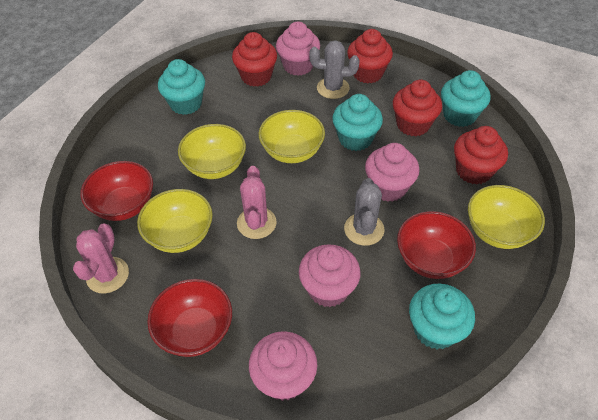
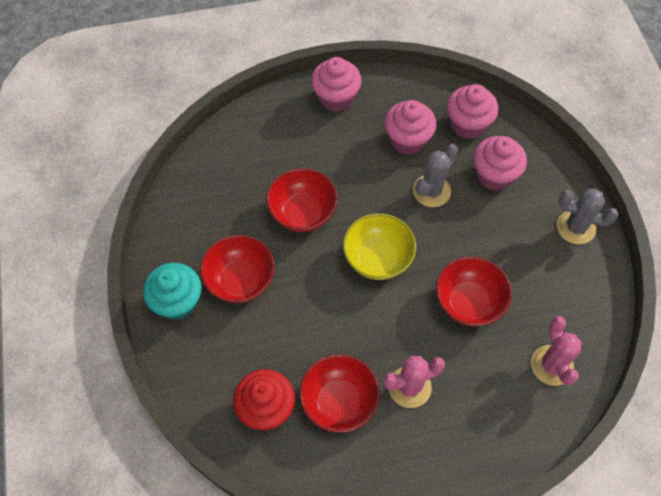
red bowl: 3 -> 4
red cupcake: 4 -> 1
turquoise cupcake: 4 -> 1
yellow bowl: 4 -> 1

